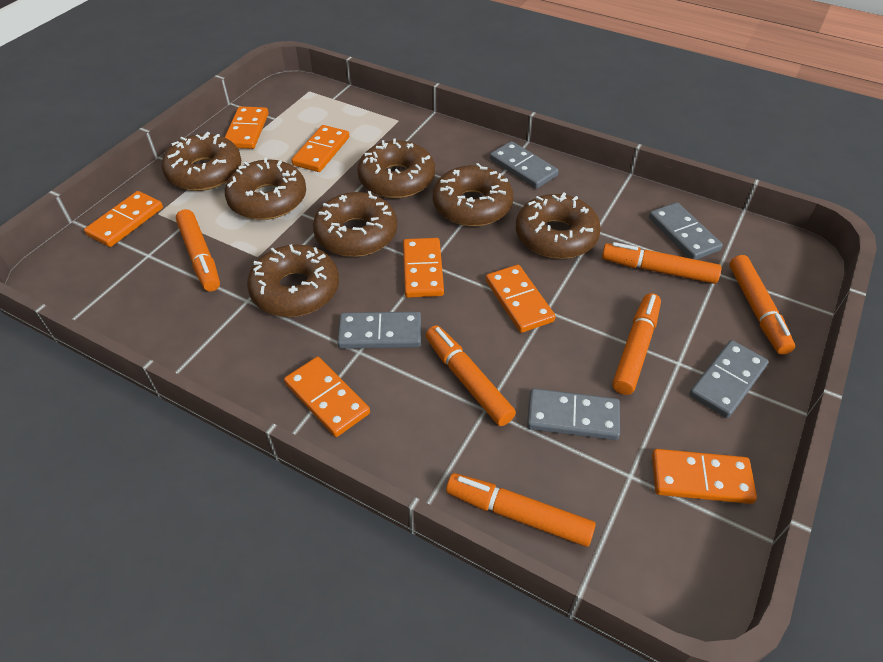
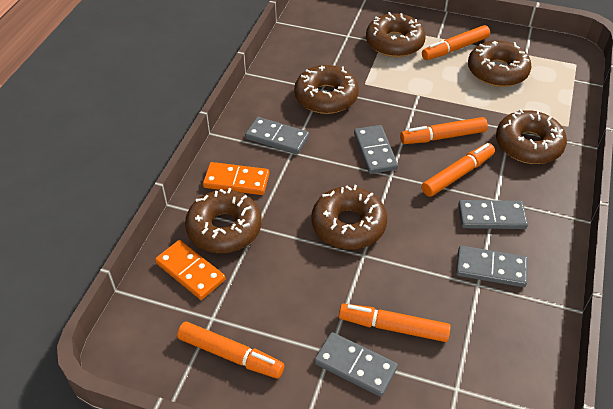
brown donut: 7 -> 6
orange domino: 7 -> 2
orange marker: 6 -> 5

